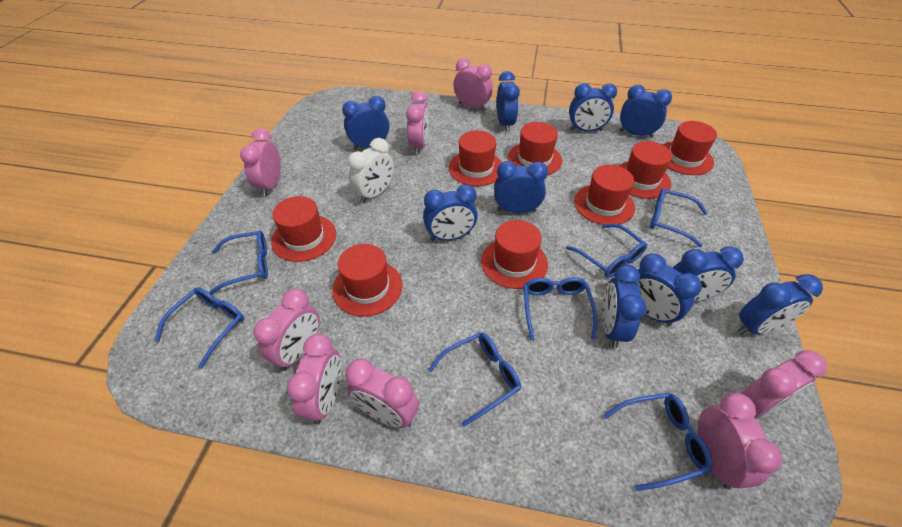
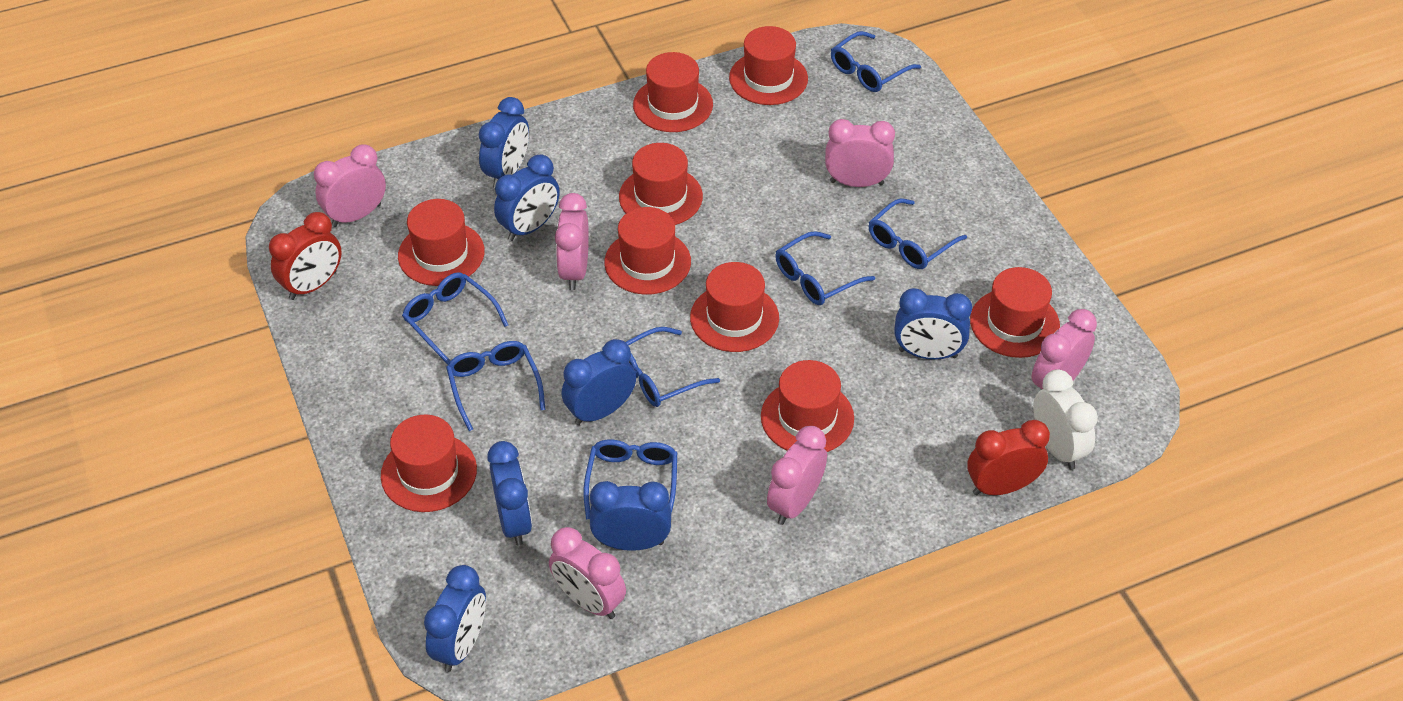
blue clock: 10 -> 7
pink clock: 8 -> 6
red clock: 0 -> 2
red hat: 8 -> 9

